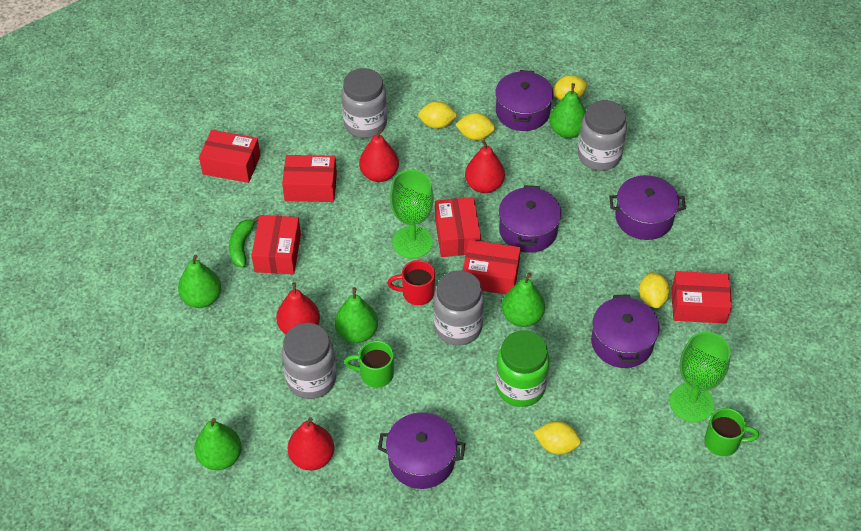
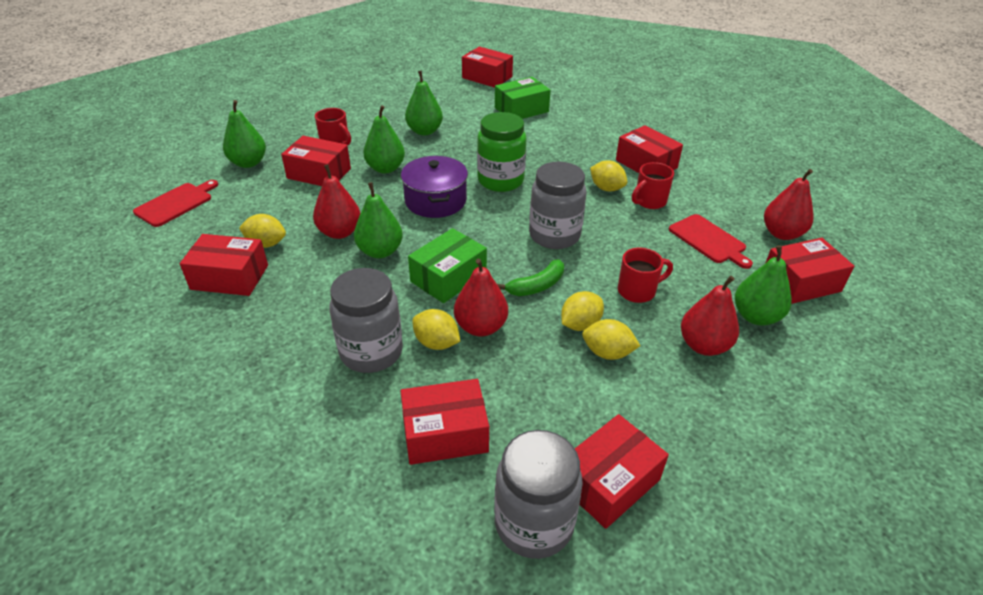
green box: 0 -> 2
green goblet: 2 -> 0
green mug: 2 -> 0
grey jar: 4 -> 3
purple pot: 5 -> 1
red box: 6 -> 7
red cutting board: 0 -> 2
red mug: 1 -> 3

